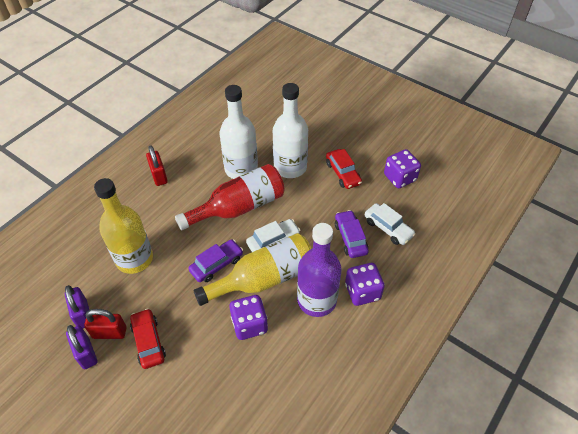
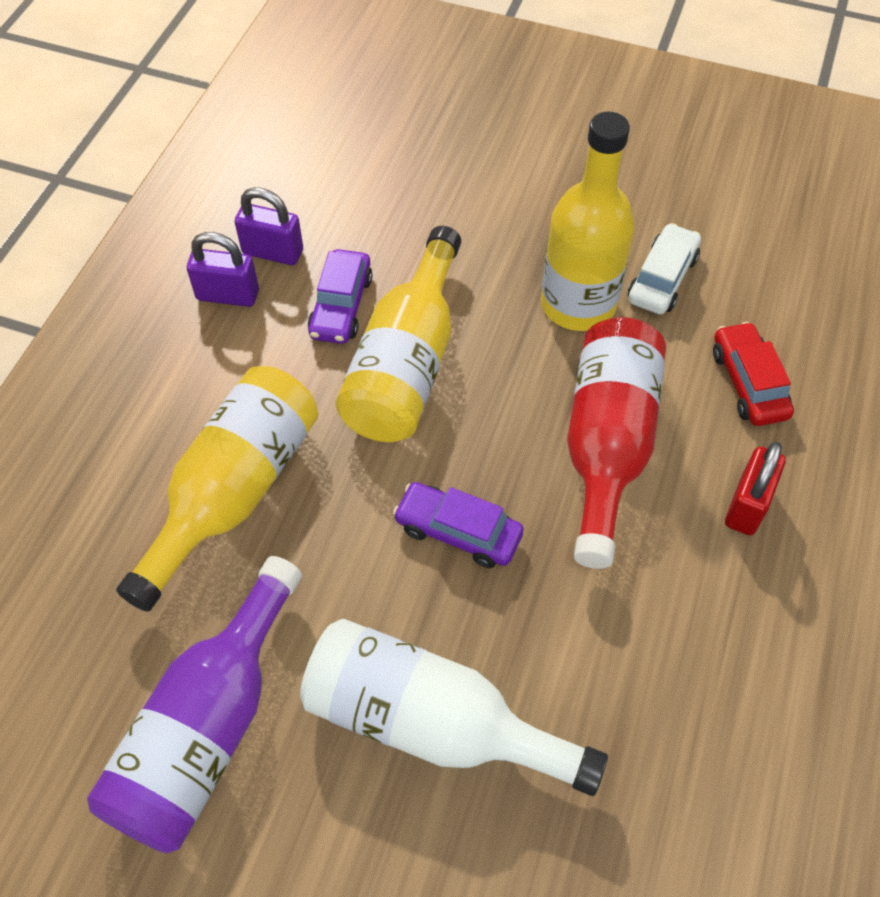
purple dice: 3 -> 0
red car: 2 -> 1
red padlock: 2 -> 1
white bottle: 2 -> 1
white car: 2 -> 1
yellow bottle: 2 -> 3

